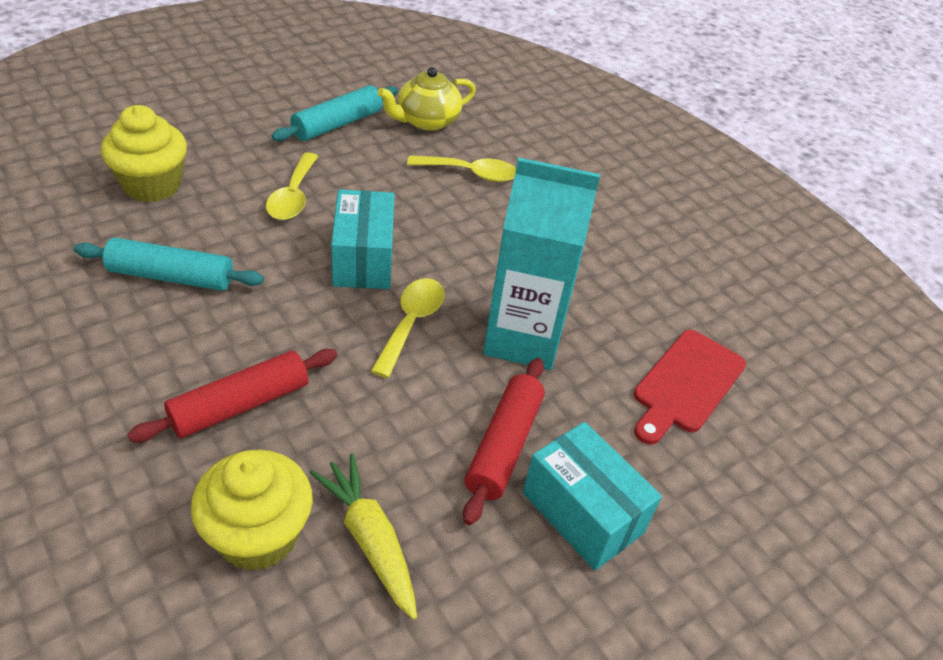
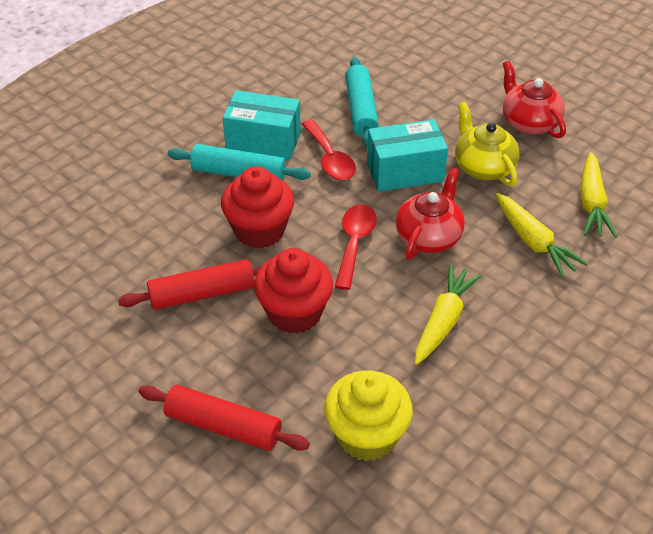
red cupcake: 0 -> 2
red cutting board: 1 -> 0
red spoon: 0 -> 2
red teapot: 0 -> 2
turquoise carton: 1 -> 0
yellow carrot: 1 -> 3
yellow cupcake: 2 -> 1
yellow spoon: 3 -> 0

